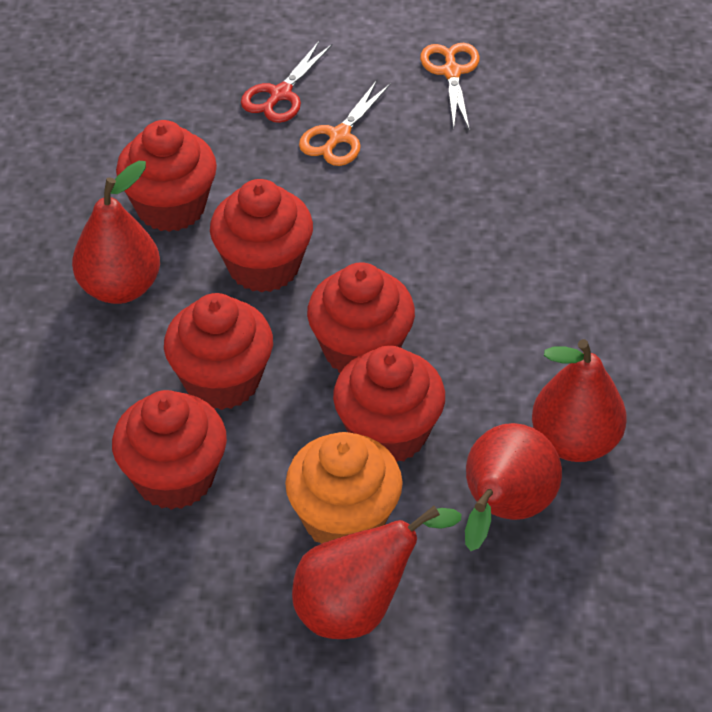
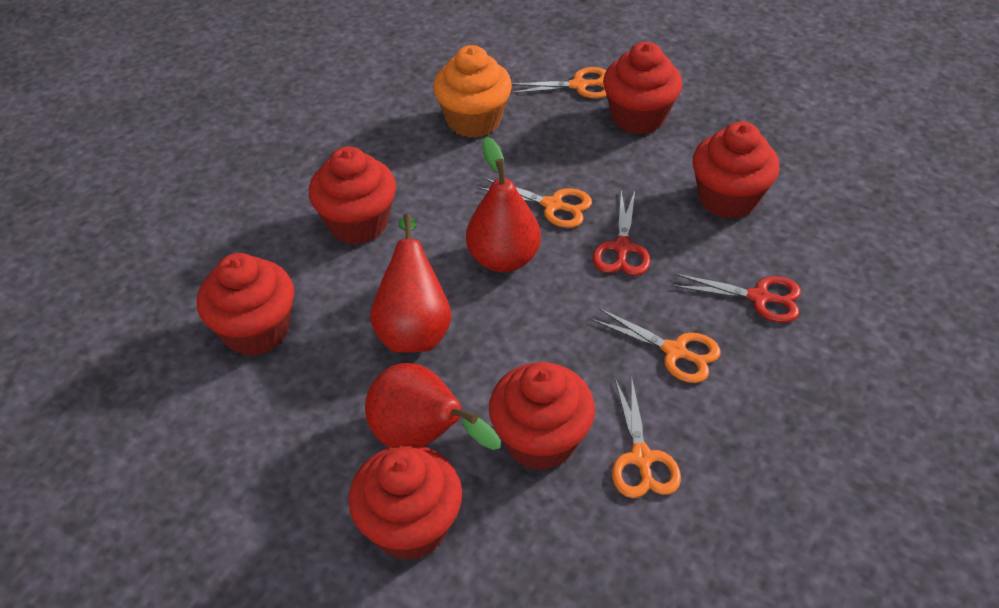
orange scissors: 2 -> 4
red pear: 4 -> 3
red scissors: 1 -> 2

